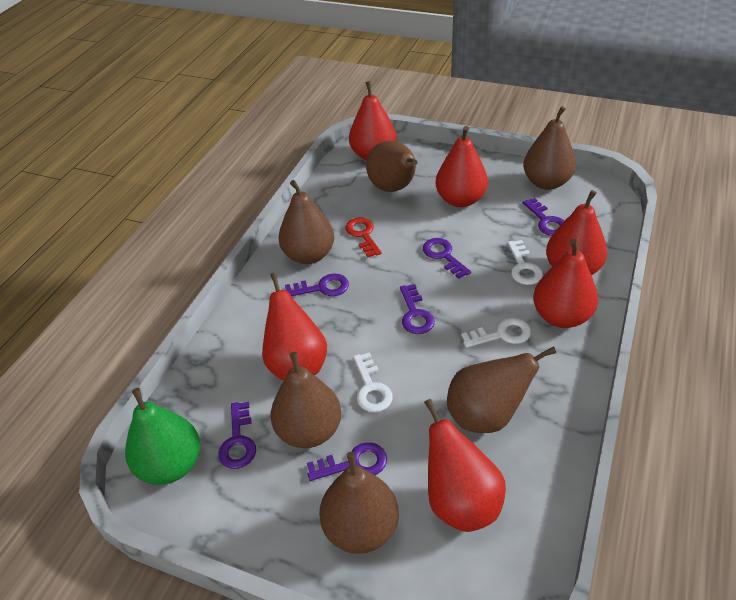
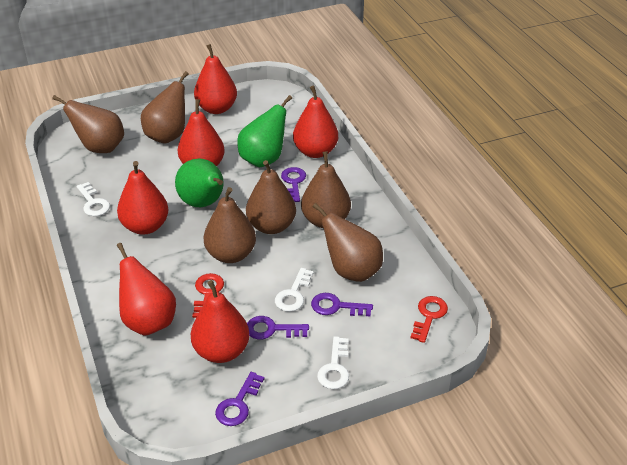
green pear: 1 -> 2
purple key: 6 -> 4
red key: 1 -> 2

